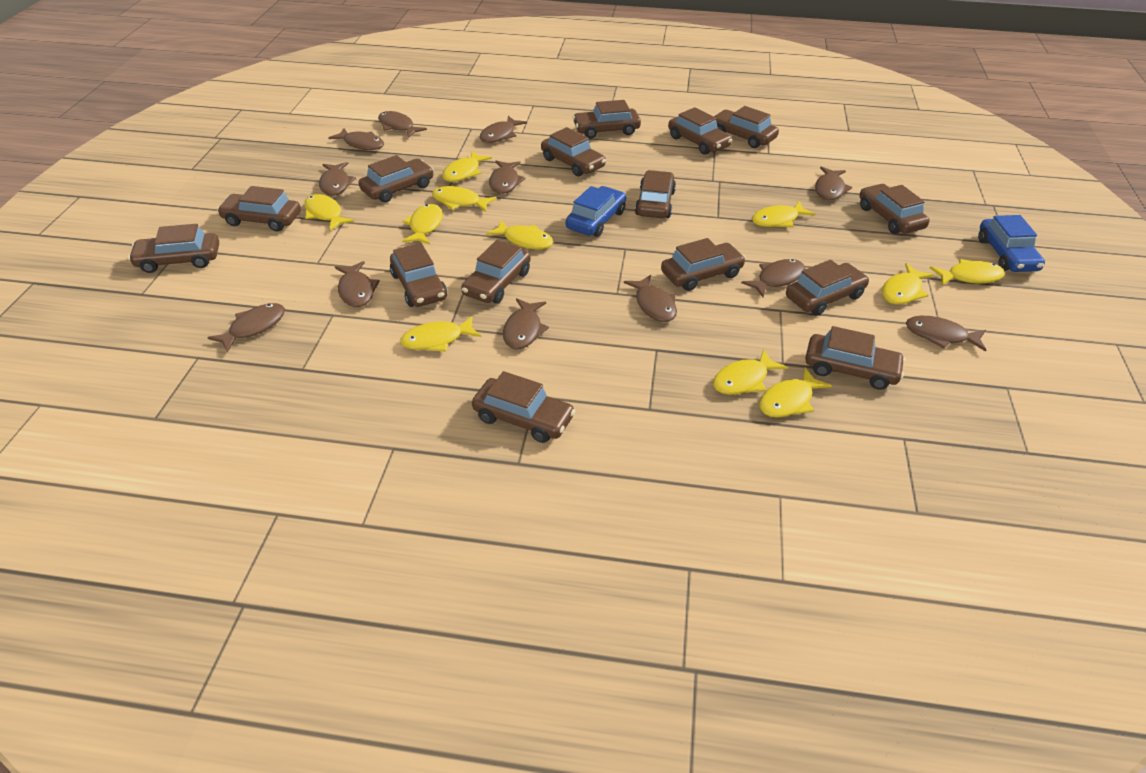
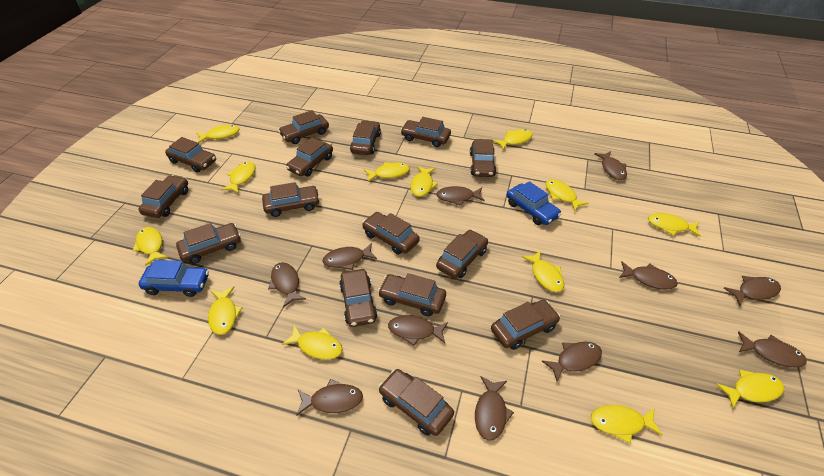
brown fish: 12 -> 11
yellow fish: 11 -> 13

